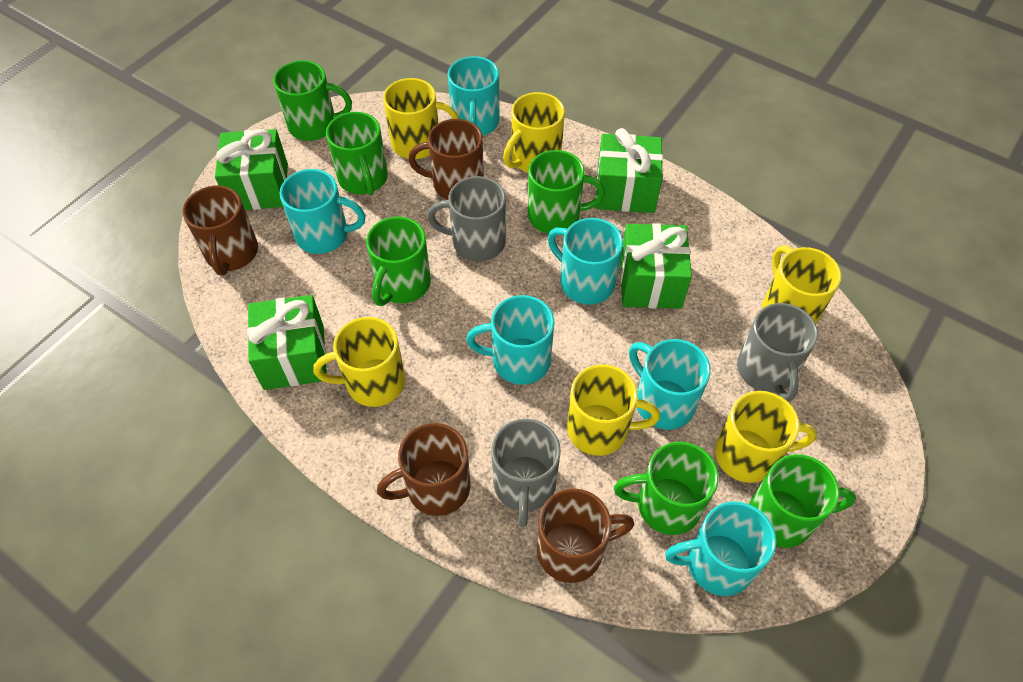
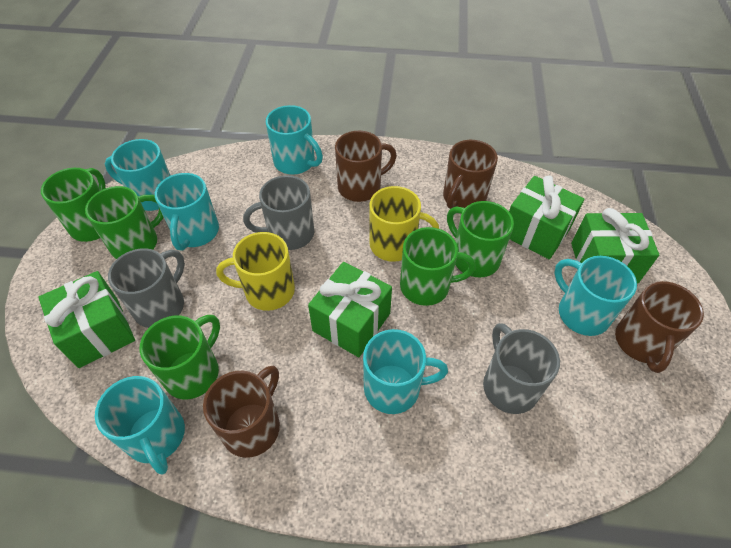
green mug: 6 -> 5
yellow mug: 6 -> 2

